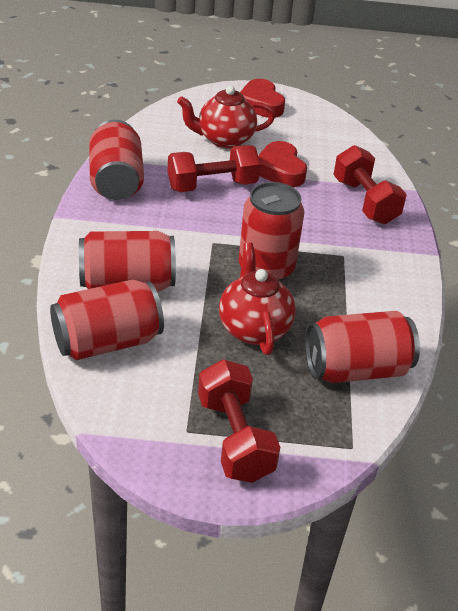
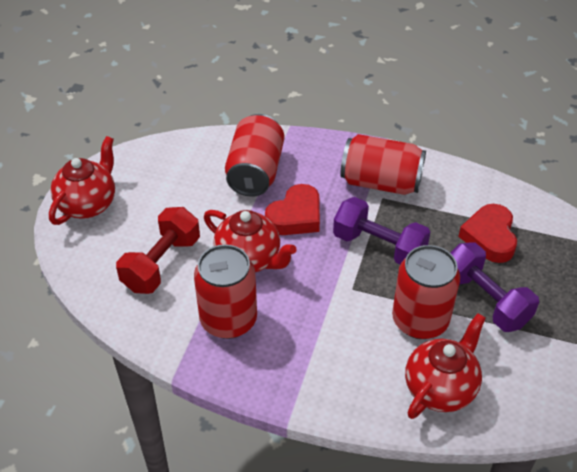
purple dumbbell: 0 -> 2
red can: 5 -> 4
red dumbbell: 3 -> 1
red teapot: 2 -> 3

